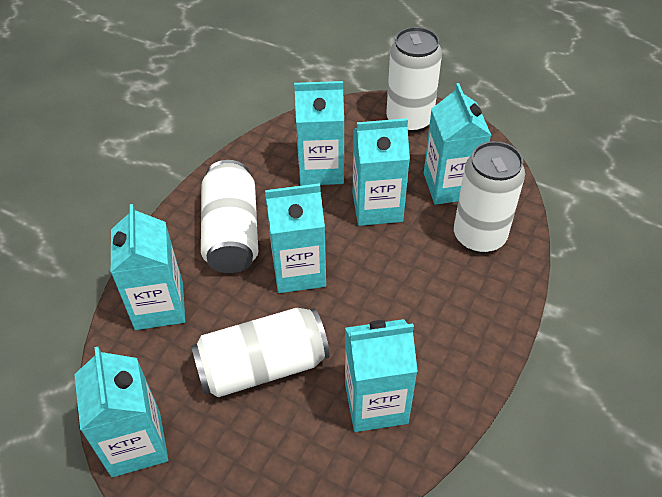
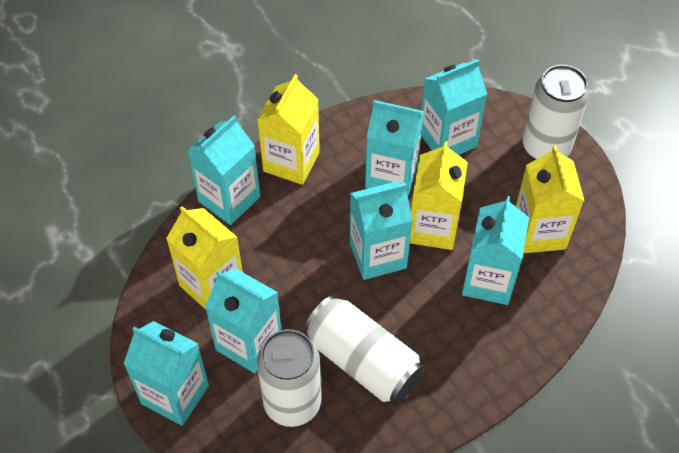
white can: 4 -> 3
yellow carton: 0 -> 4

